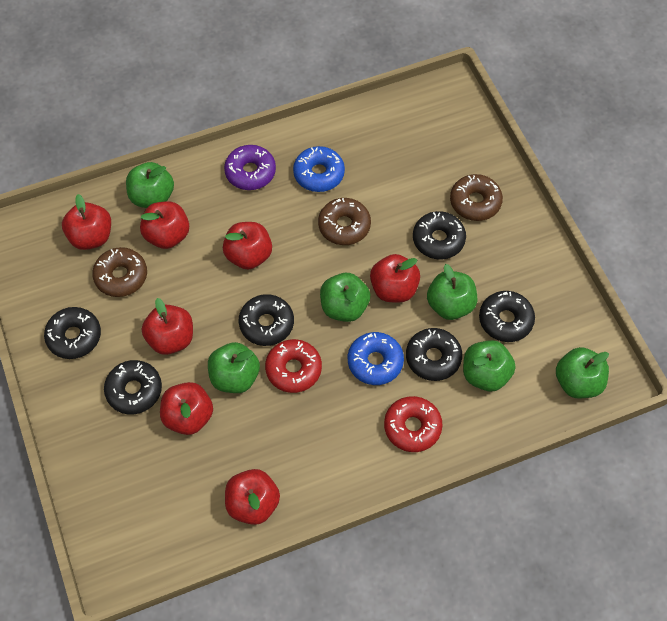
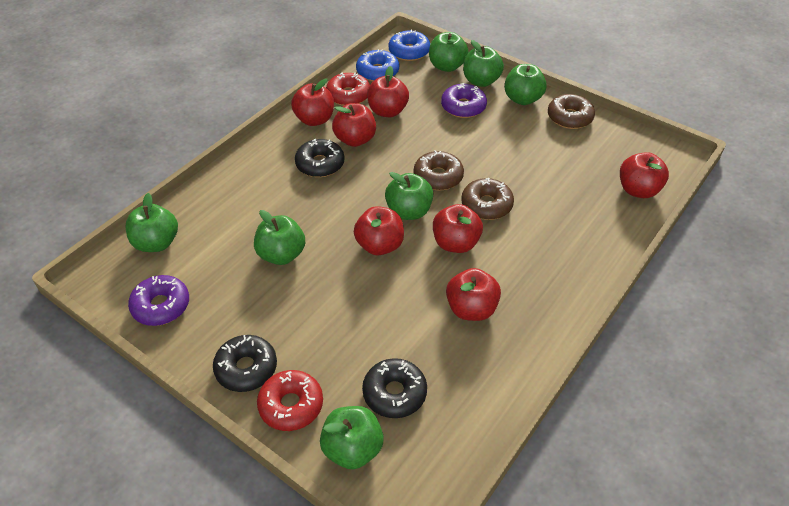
black donut: 6 -> 3
green apple: 6 -> 7
purple donut: 1 -> 2

